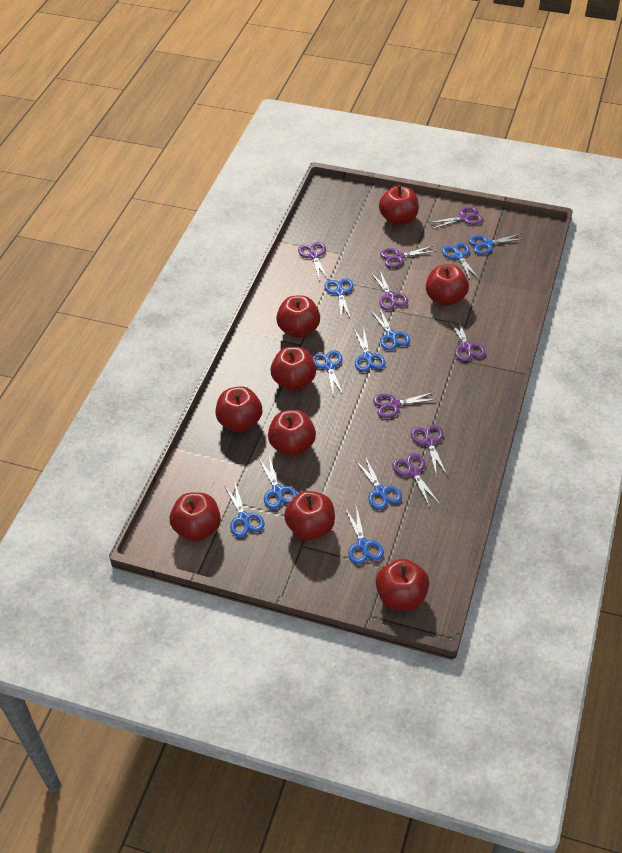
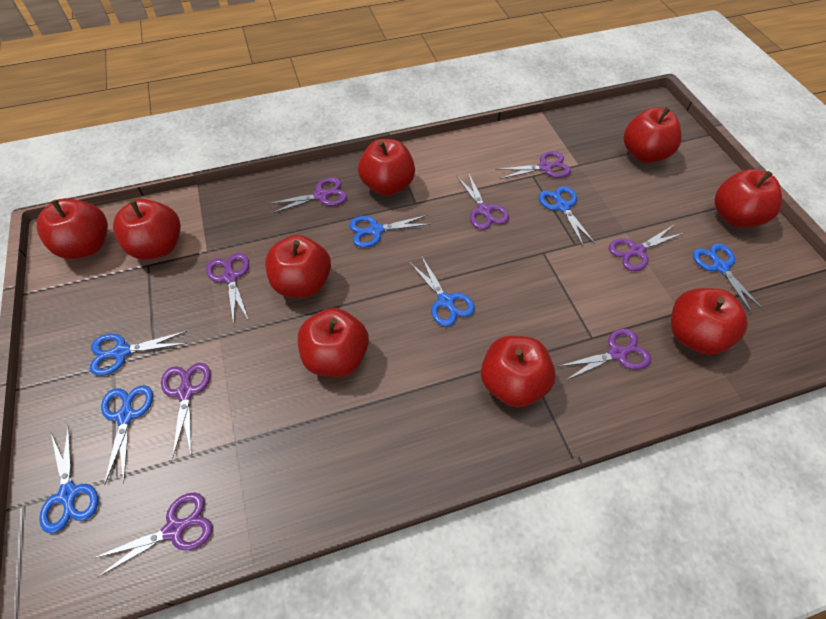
blue scissors: 10 -> 7

